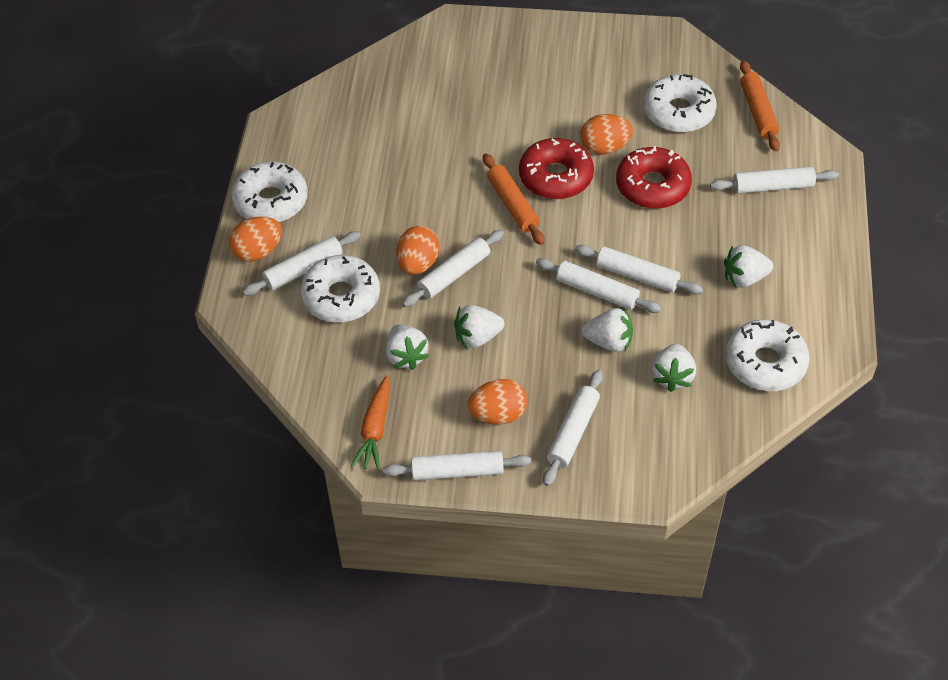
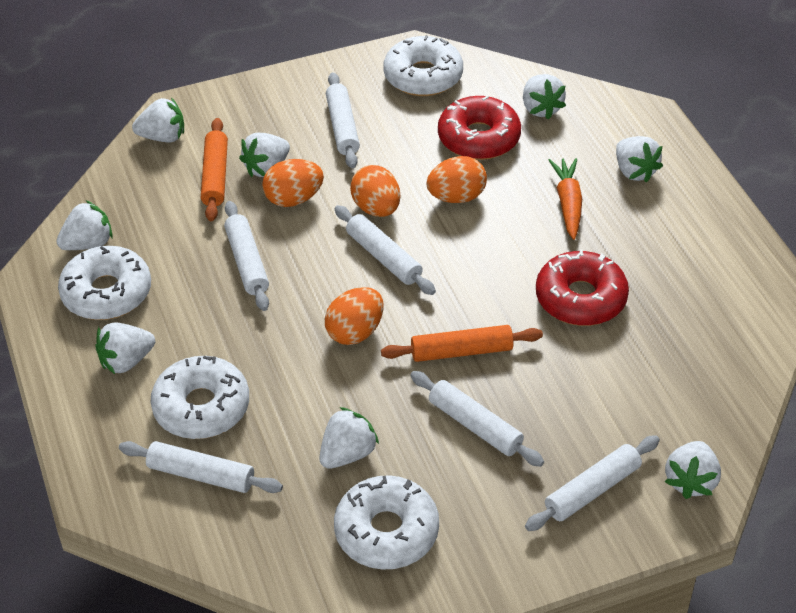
white rolling pin: 7 -> 6
white strawberry: 5 -> 8

